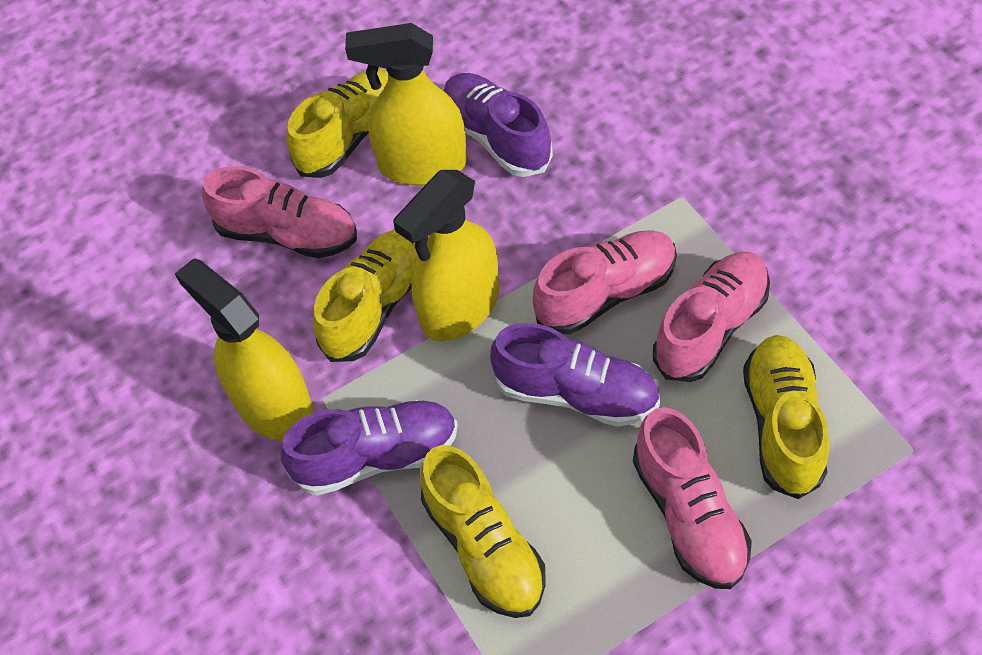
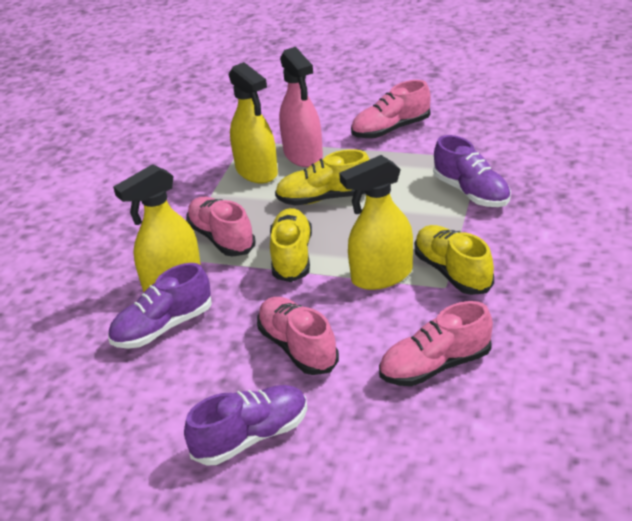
pink spray bottle: 0 -> 1
yellow shoe: 4 -> 3

